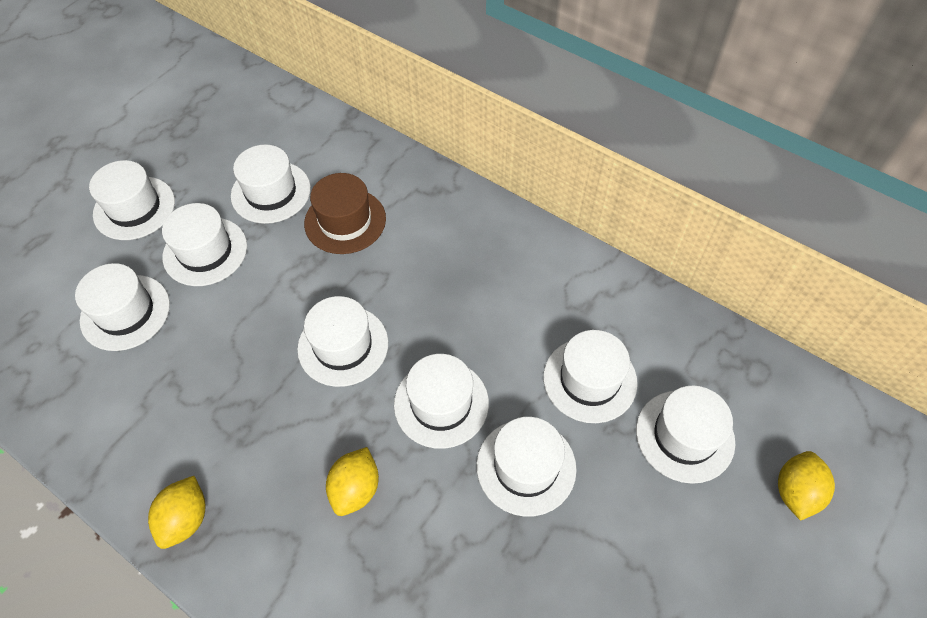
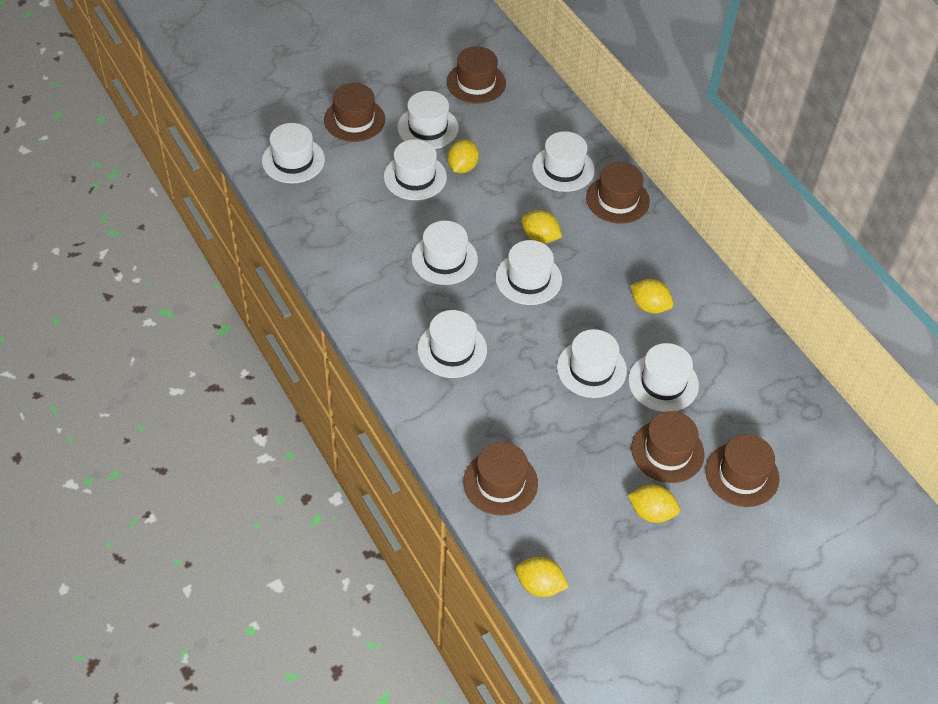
brown hat: 1 -> 6
yellow lemon: 3 -> 5

